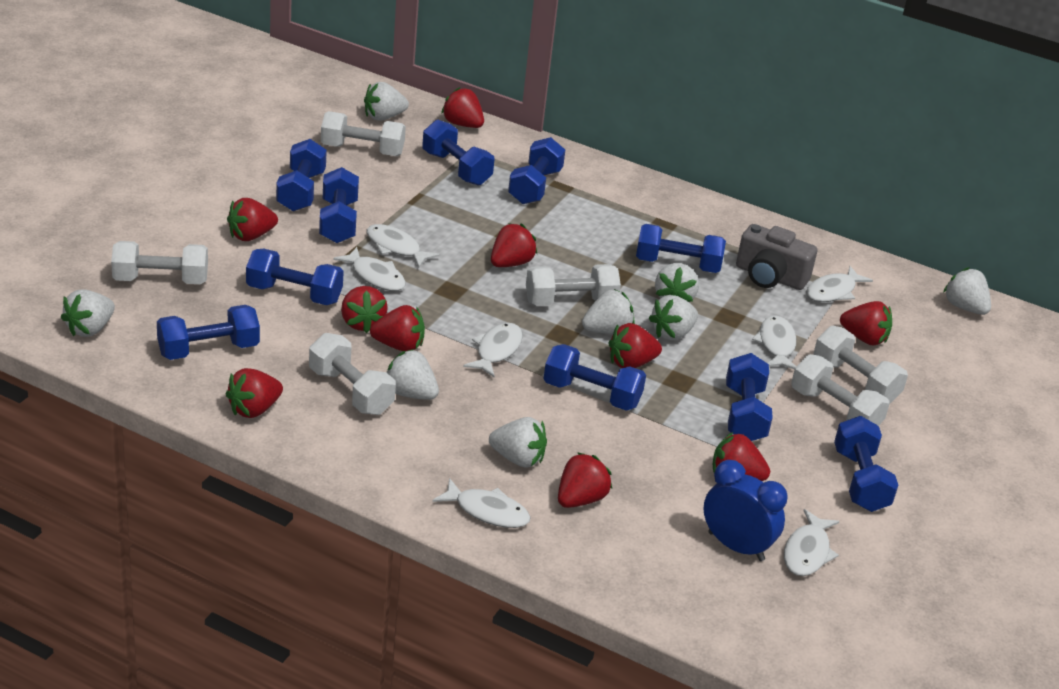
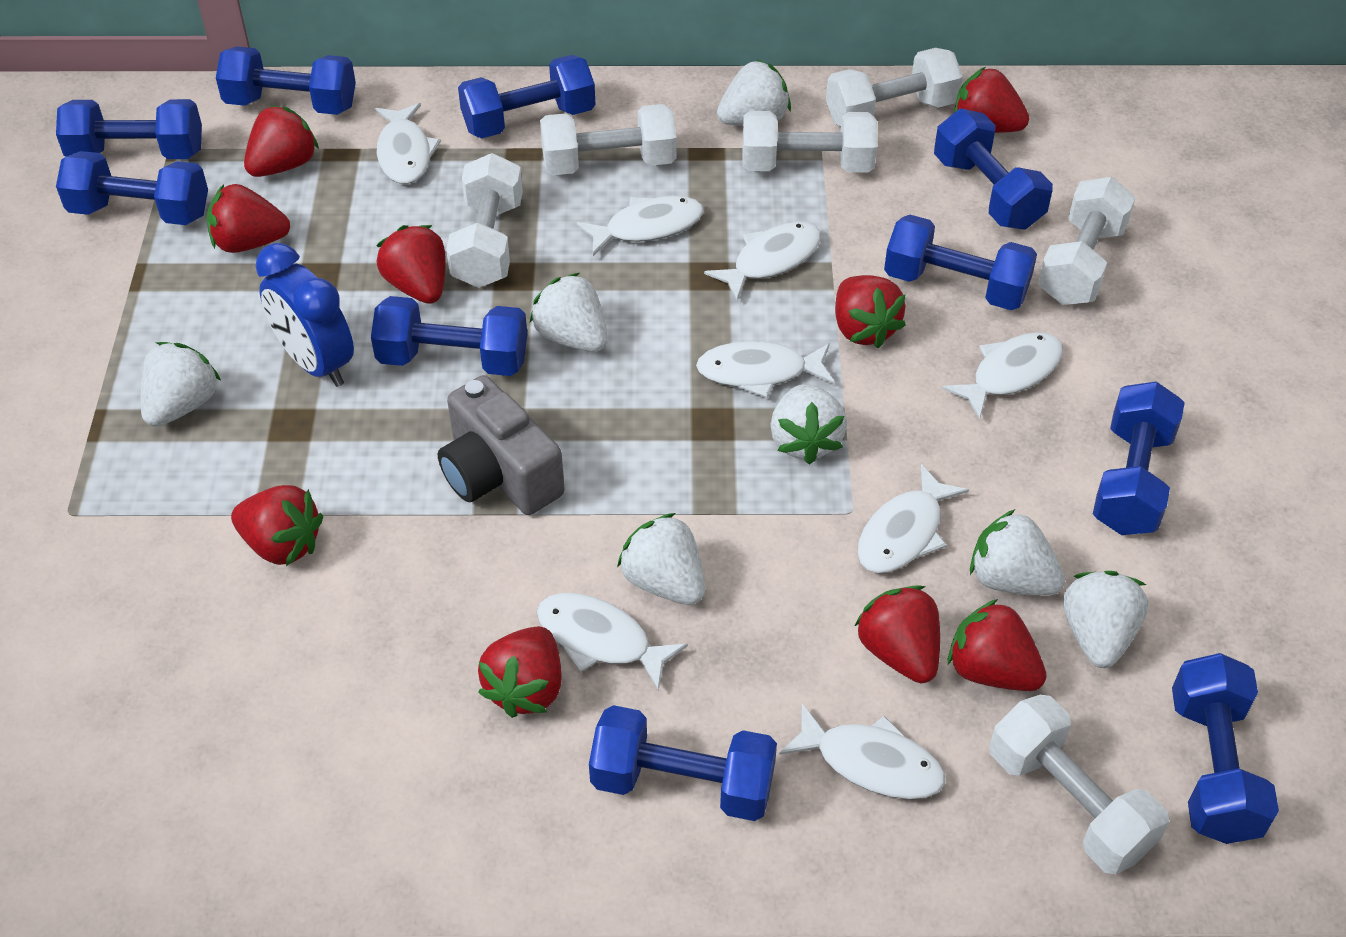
red strawberry: 10 -> 9
white fish: 7 -> 8
white strawberry: 8 -> 7

